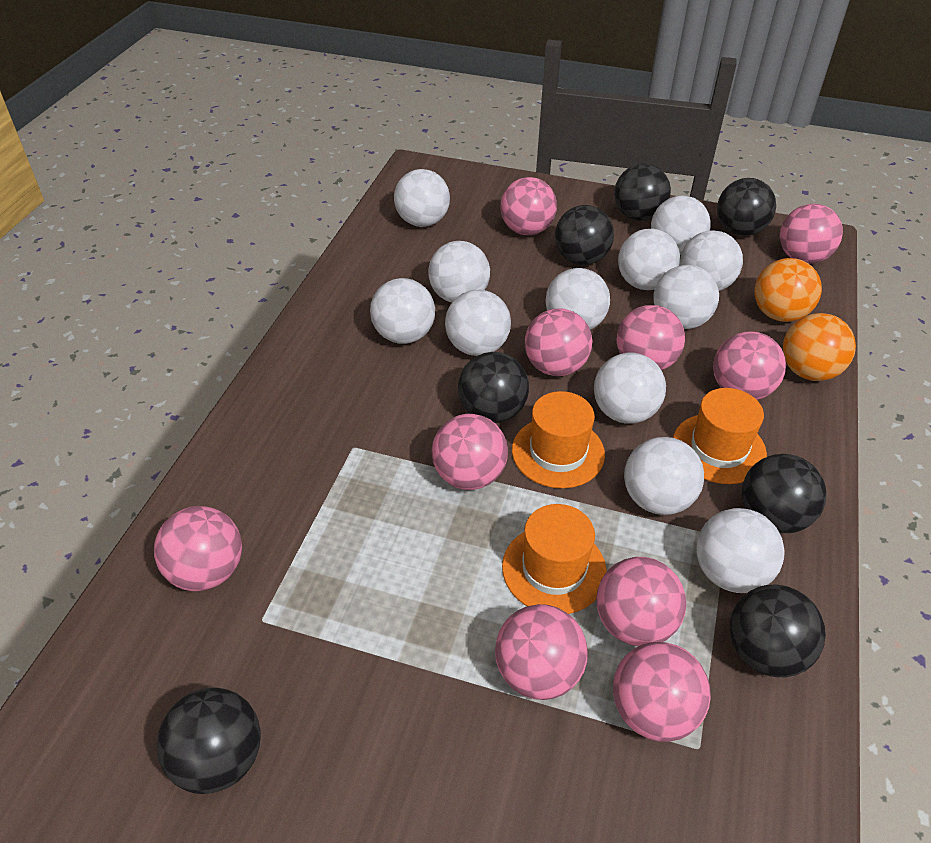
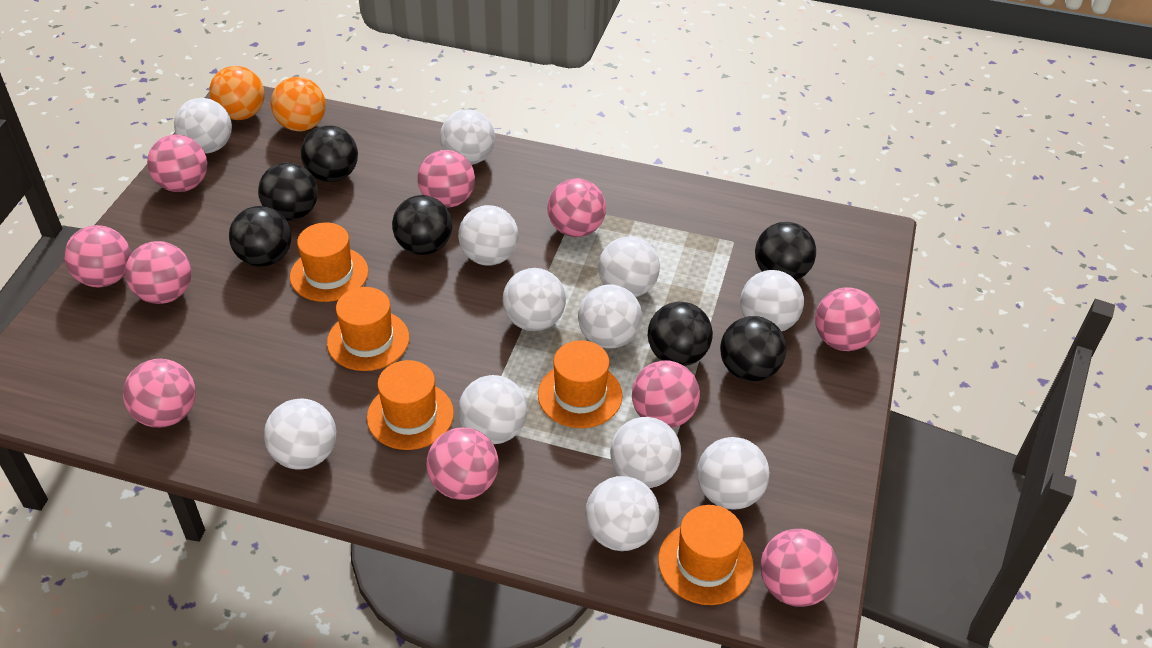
orange hat: 3 -> 5

